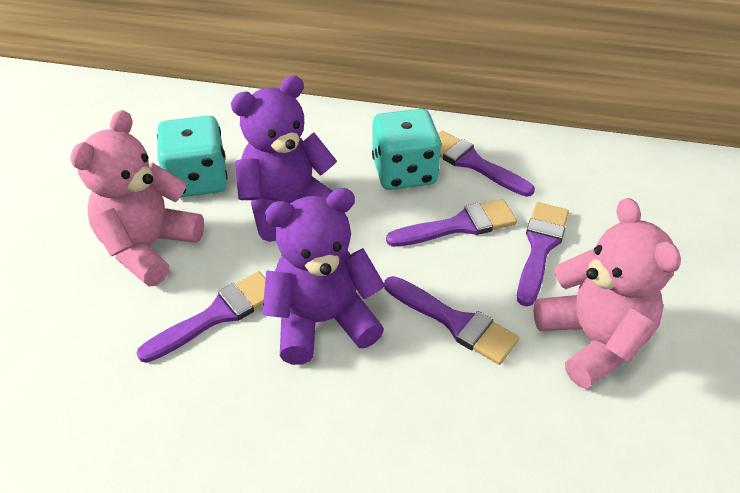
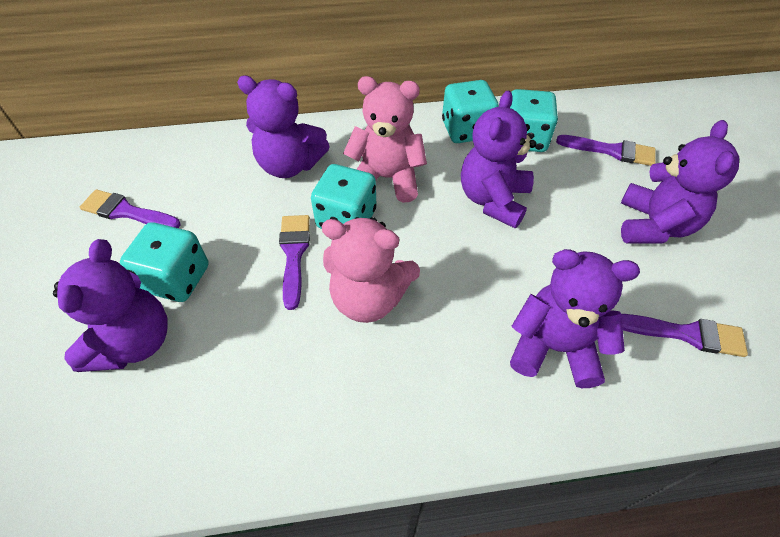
purple brush: 5 -> 4
purple teddy bear: 2 -> 5
turquoise dice: 2 -> 4

